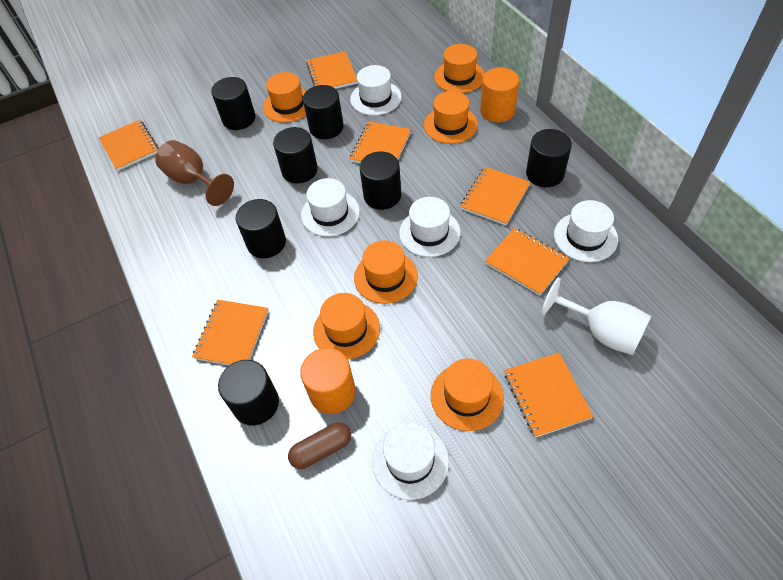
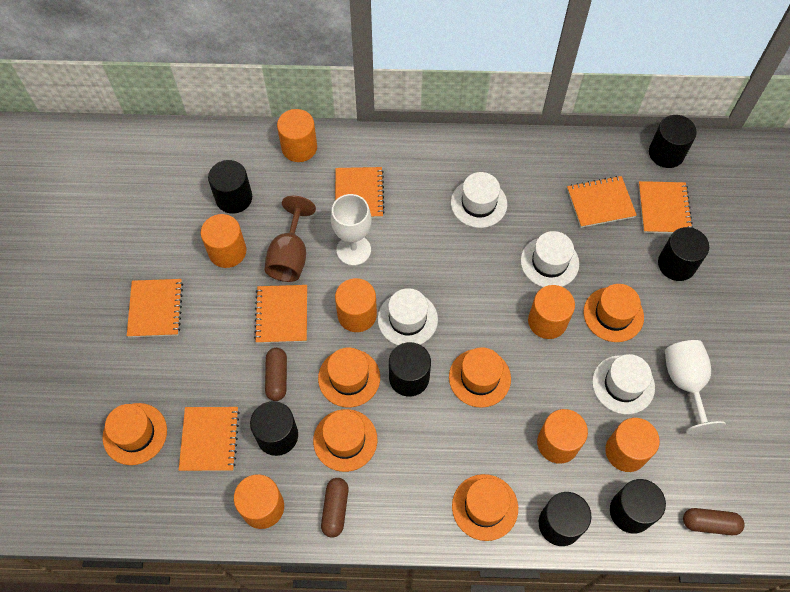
brown capsule: 1 -> 3
orange cylinder: 2 -> 7
orange notebook: 7 -> 6
white goblet: 1 -> 2
white hat: 5 -> 4

